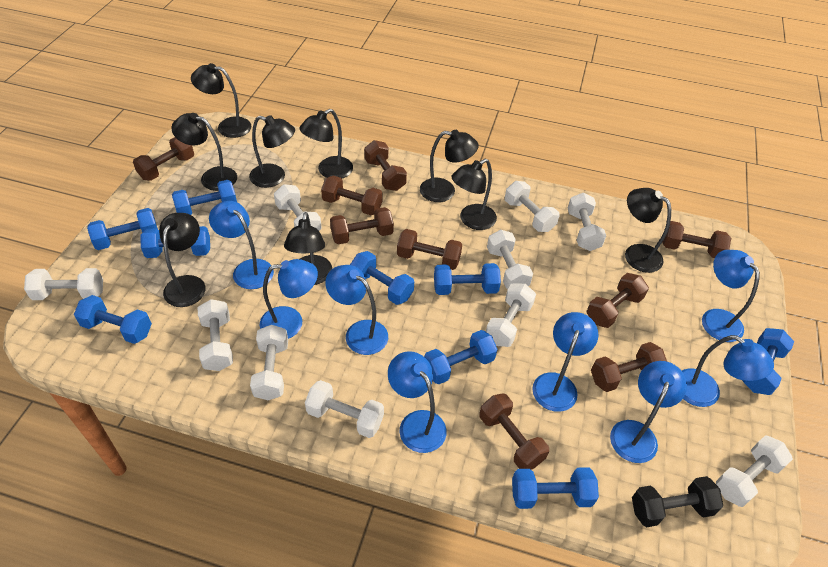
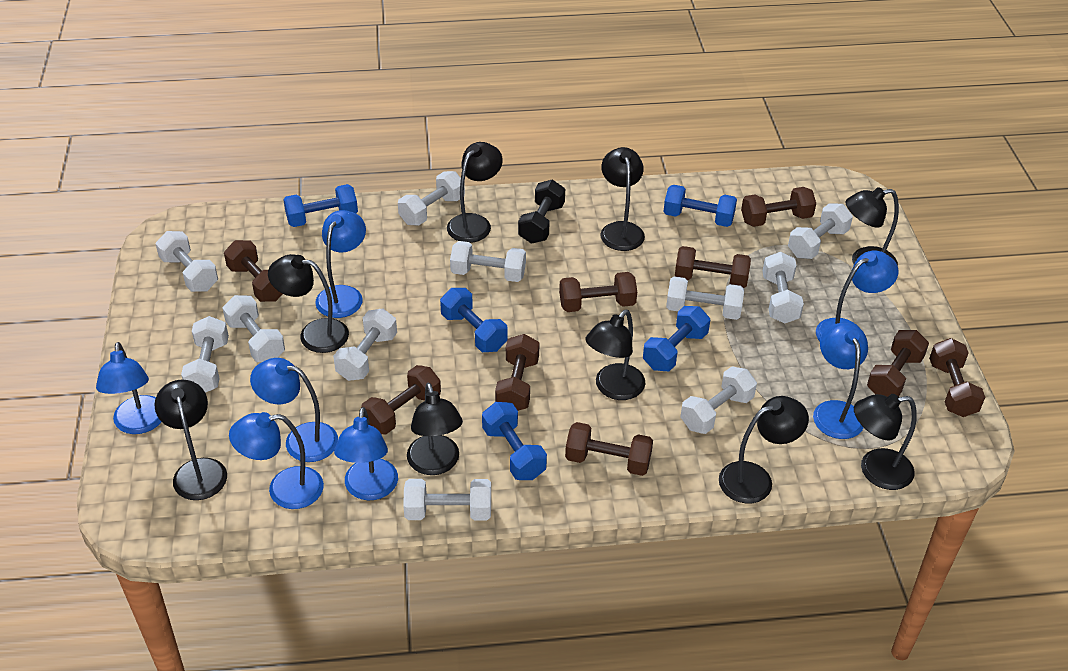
blue dumbbell: 9 -> 5
blue lamp: 8 -> 7
white dumbbell: 10 -> 11

